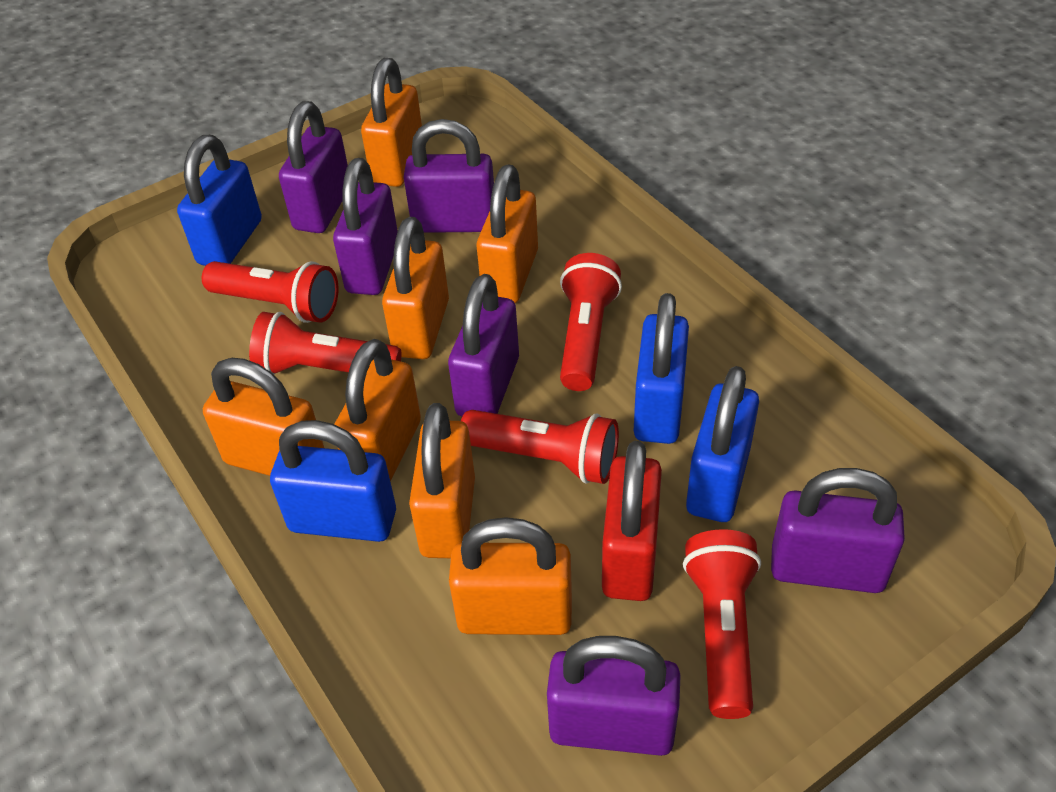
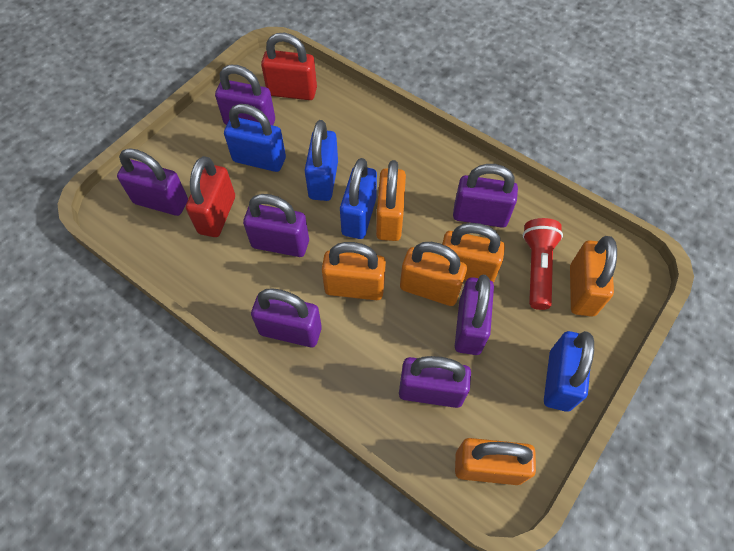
orange padlock: 7 -> 6
purple padlock: 6 -> 7
red flashlight: 5 -> 1
red padlock: 1 -> 2

